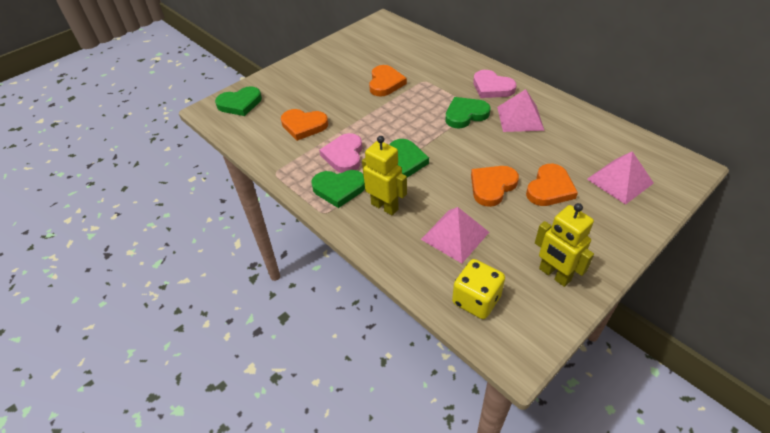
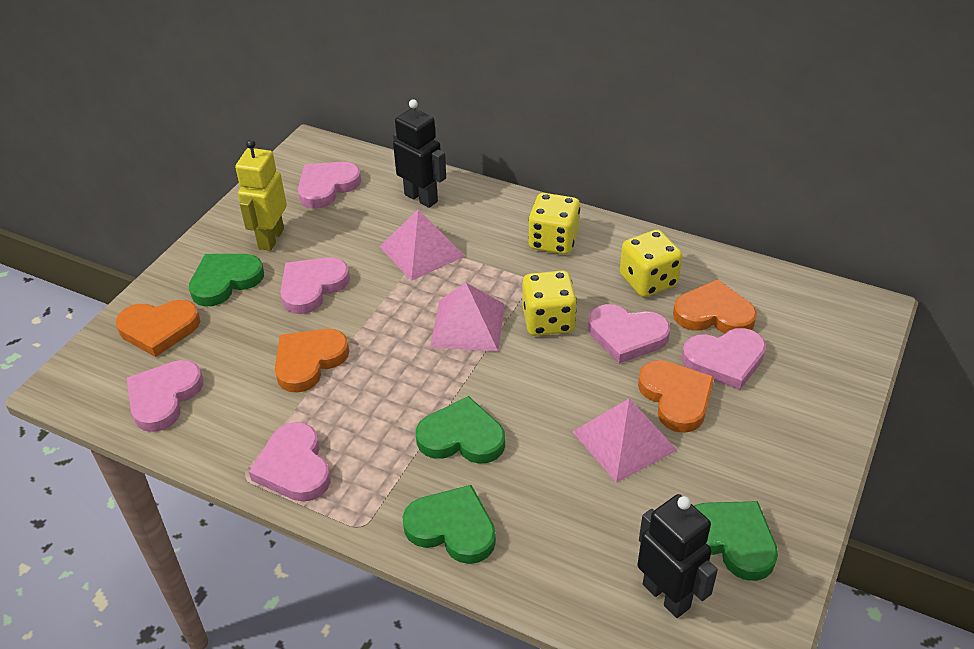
black robot: 0 -> 2
pink heart: 2 -> 6
yellow dice: 1 -> 3
yellow robot: 2 -> 1

